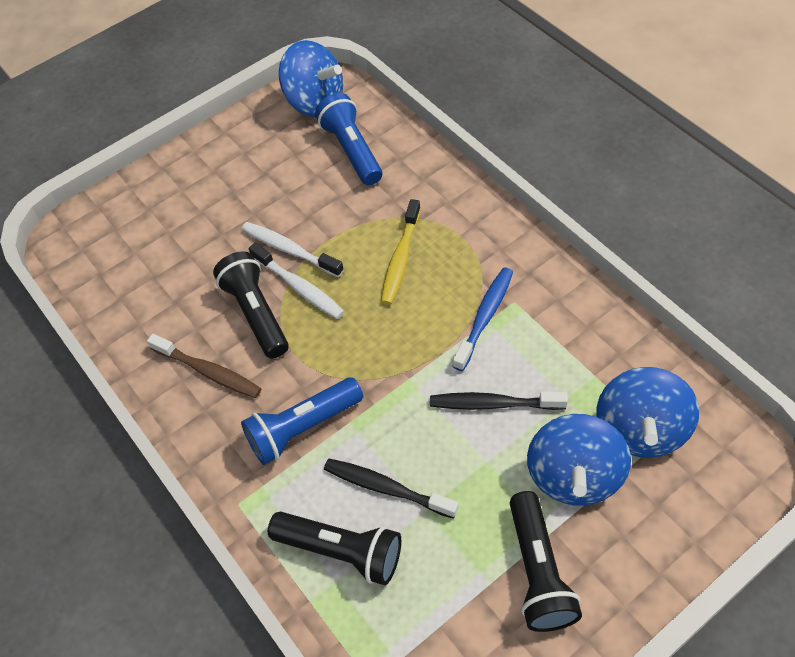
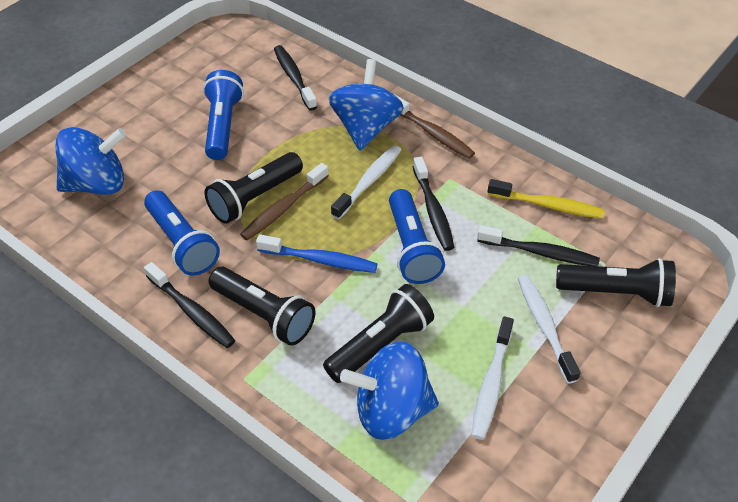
black flashlight: 3 -> 4
black toothbrush: 2 -> 4
blue flashlight: 2 -> 3
brown toothbrush: 1 -> 2
white toothbrush: 2 -> 3

